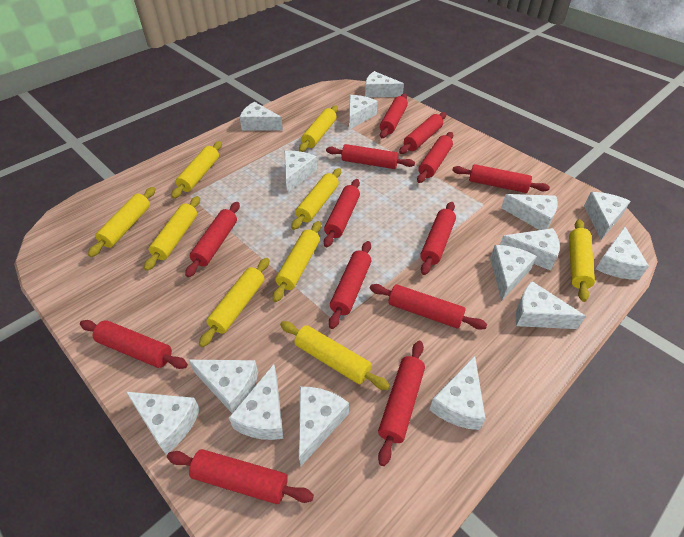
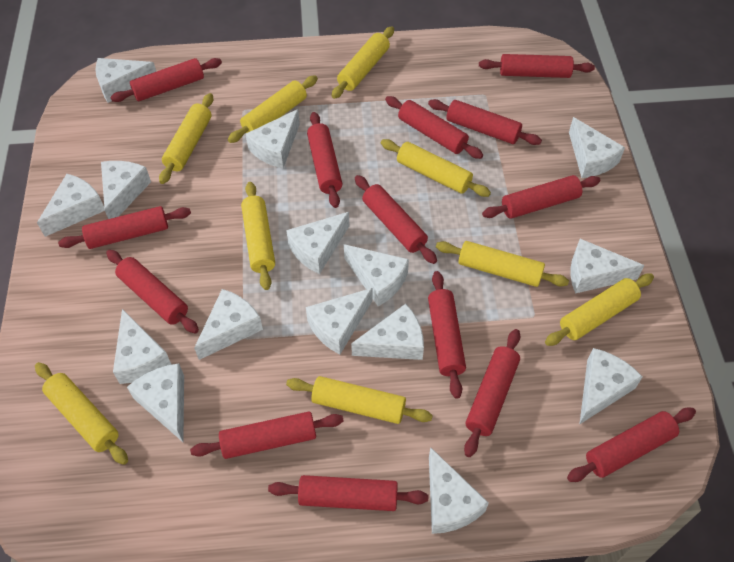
red rolling pin: 13 -> 14

